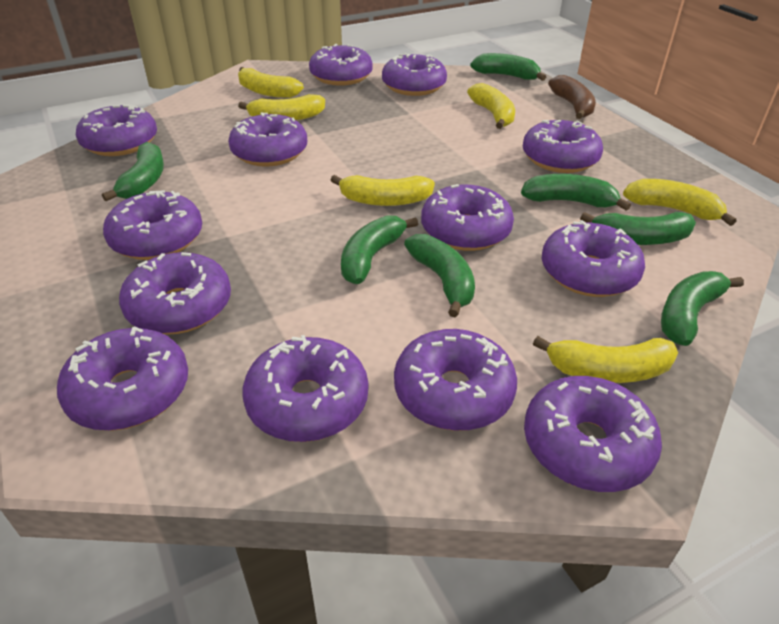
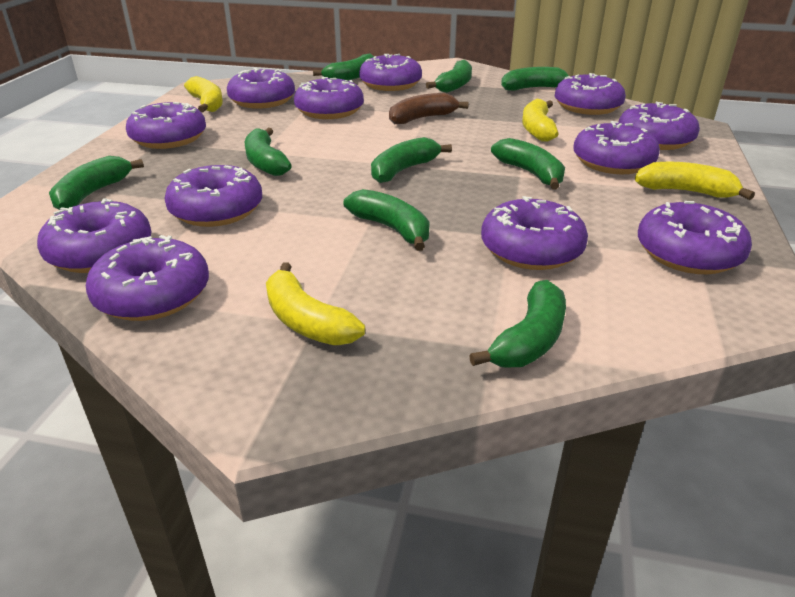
green banana: 7 -> 9
purple donut: 13 -> 12
yellow banana: 6 -> 4

